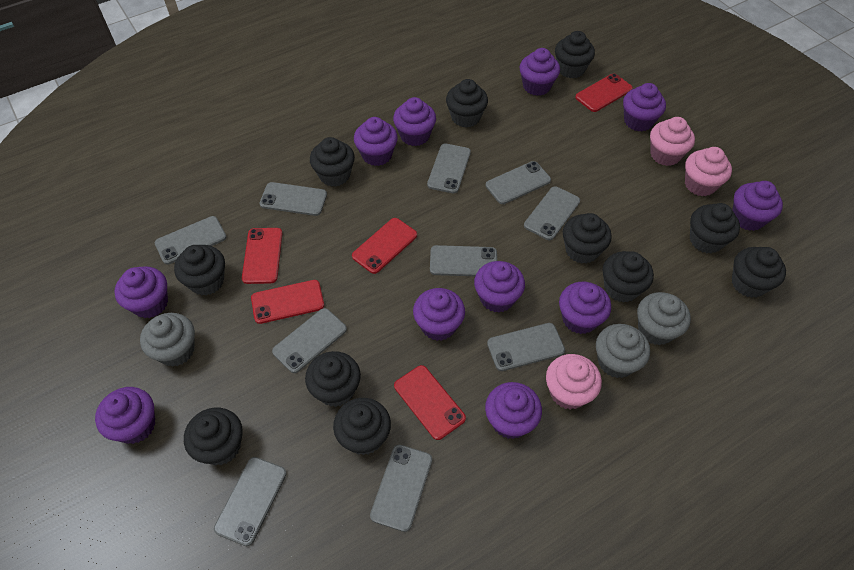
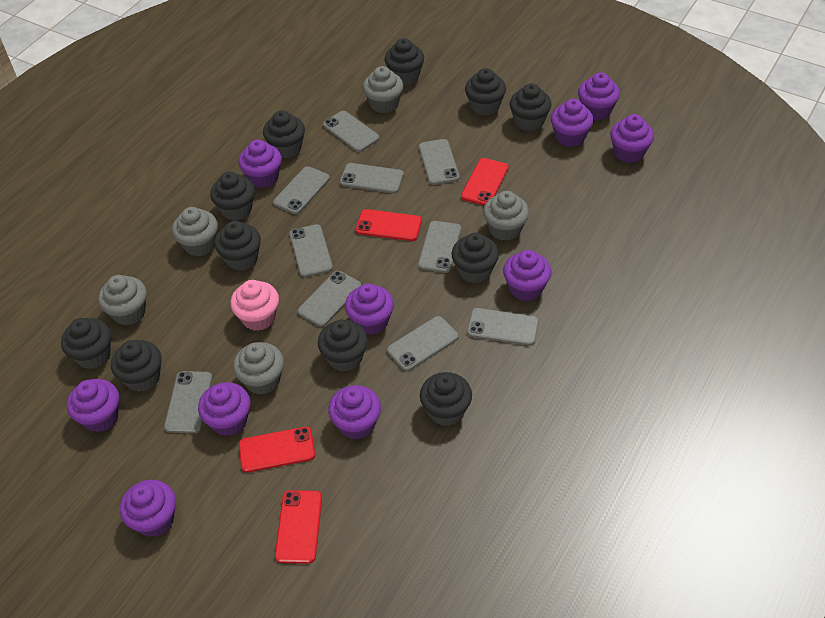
grey cupcake: 3 -> 5
pink cupcake: 3 -> 1
purple cupcake: 11 -> 10
red phone: 5 -> 4

